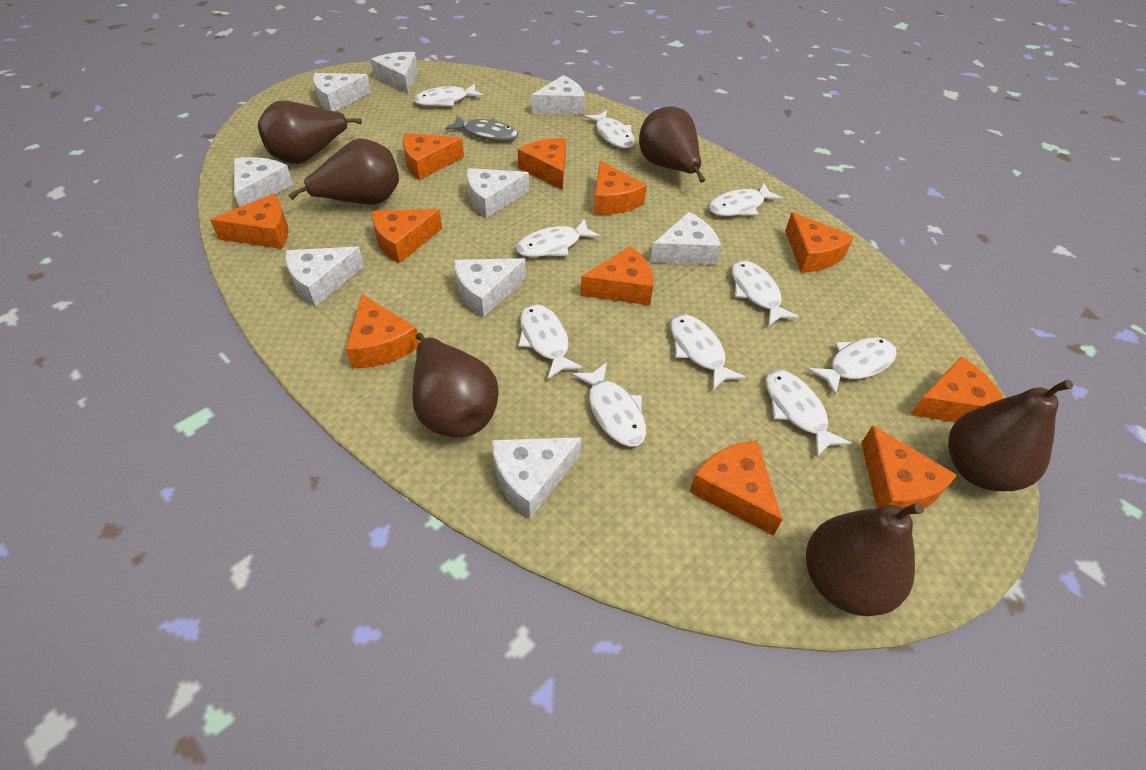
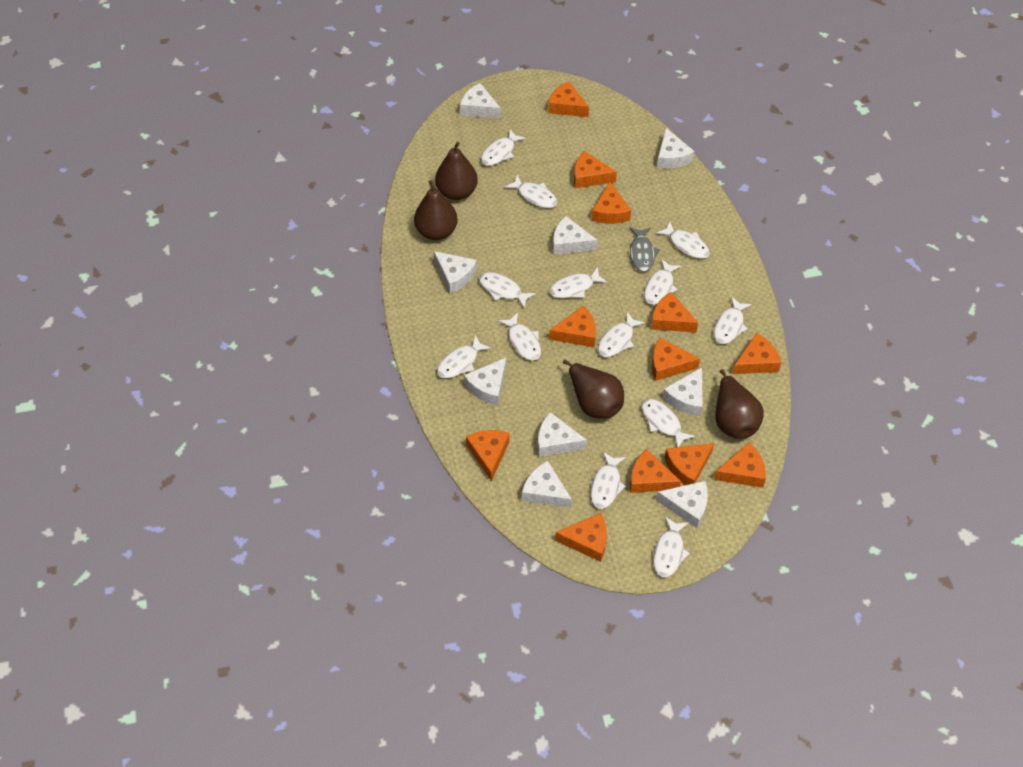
brown pear: 6 -> 4
orange cheese: 11 -> 12
white fish: 10 -> 13

